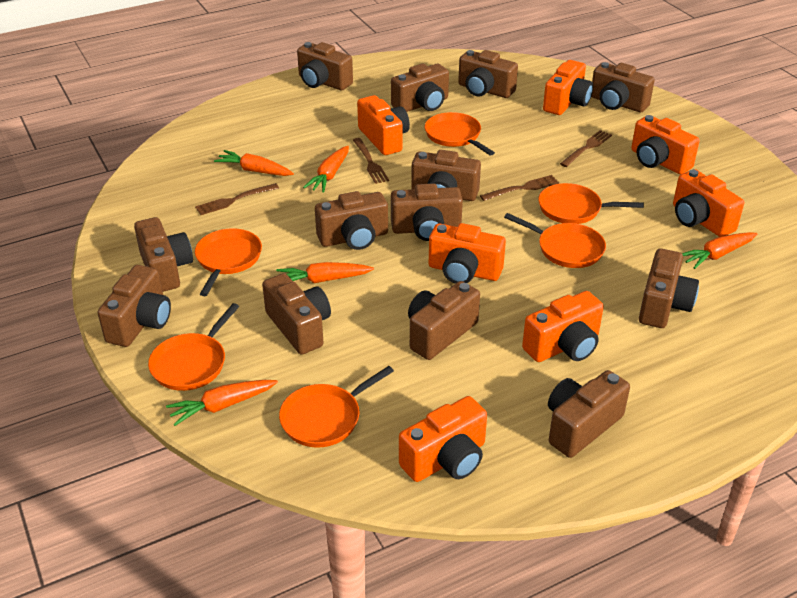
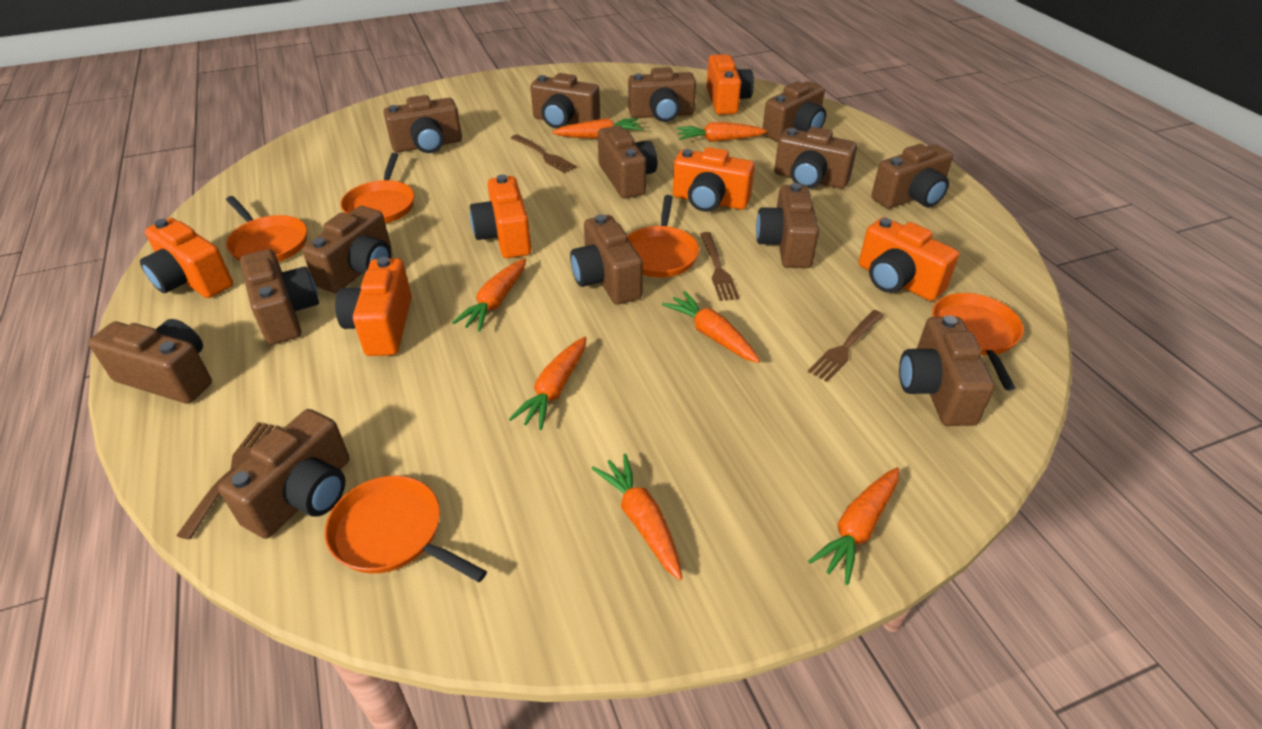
brown camera: 13 -> 14
orange camera: 7 -> 6
orange carrot: 5 -> 7
orange pan: 6 -> 5

